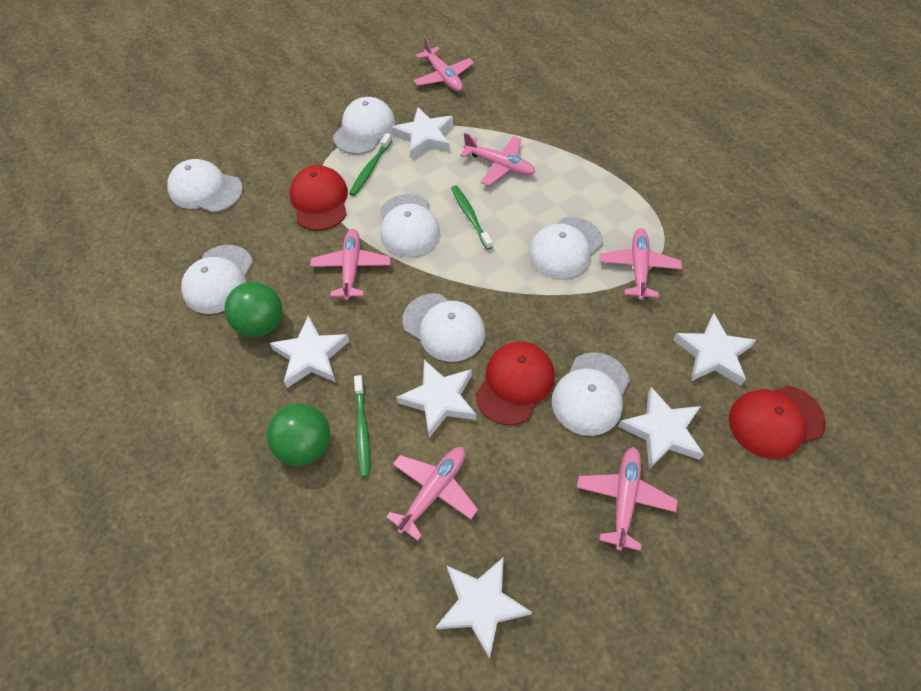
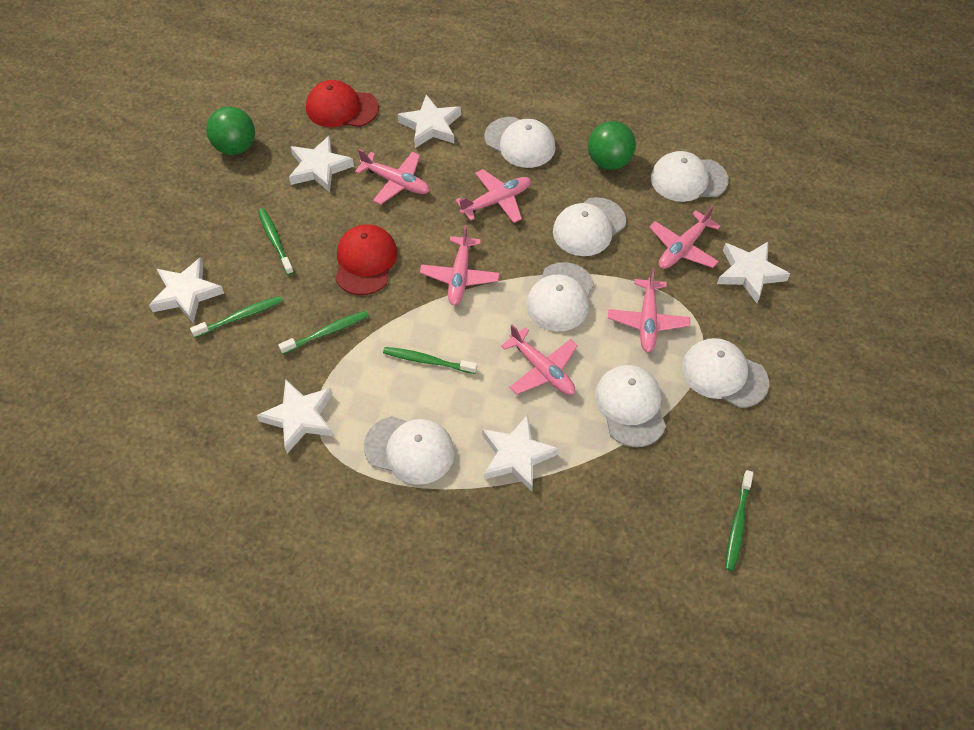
green toothbrush: 3 -> 5
red cap: 3 -> 2

